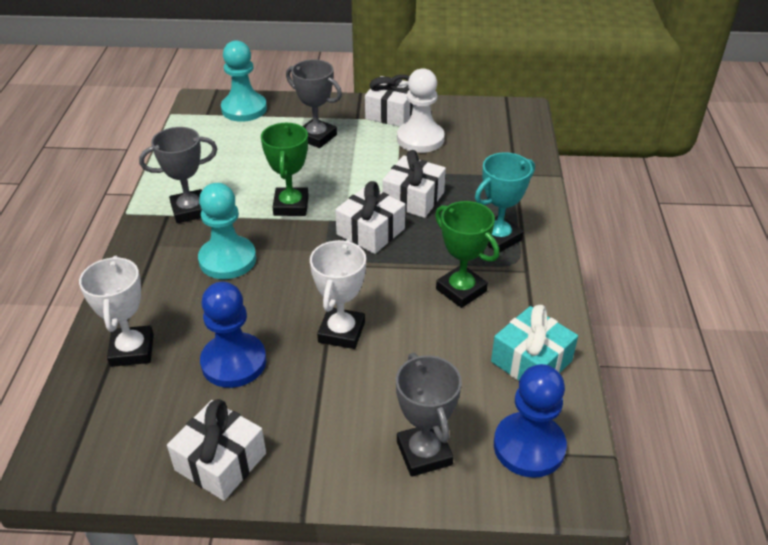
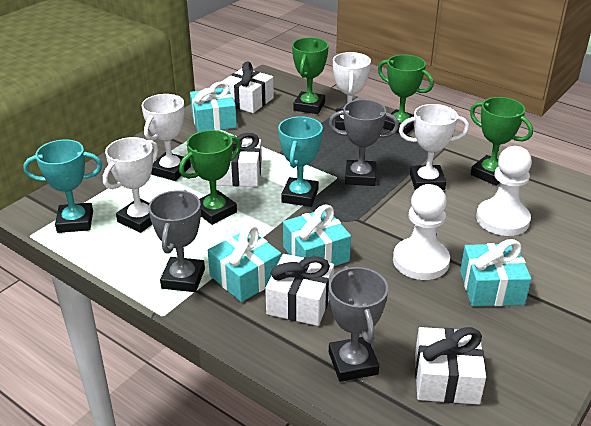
blue pawn: 2 -> 0
green trophy: 2 -> 4
turquoise gift: 1 -> 4
turquoise pawn: 2 -> 0
turquoise trophy: 1 -> 2
white pawn: 1 -> 2
white trophy: 2 -> 4

